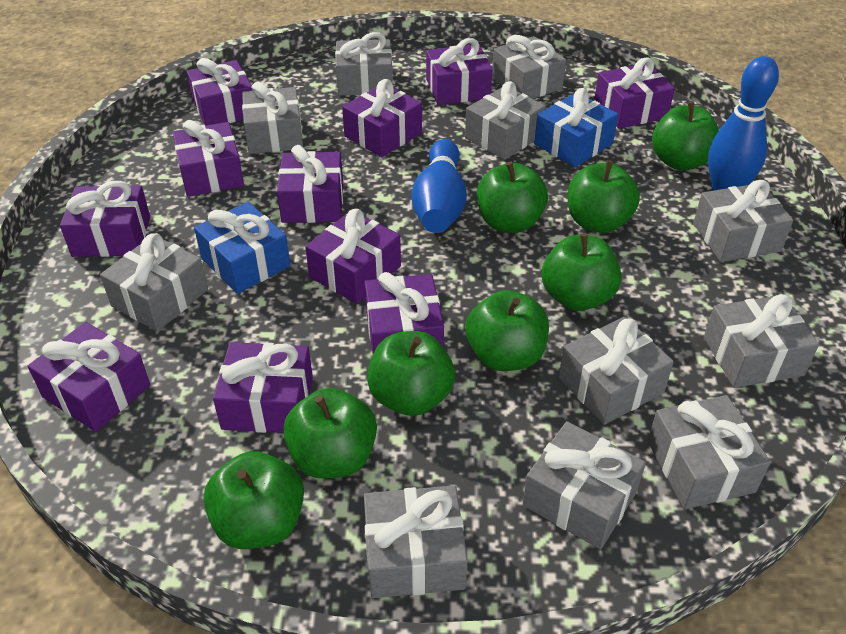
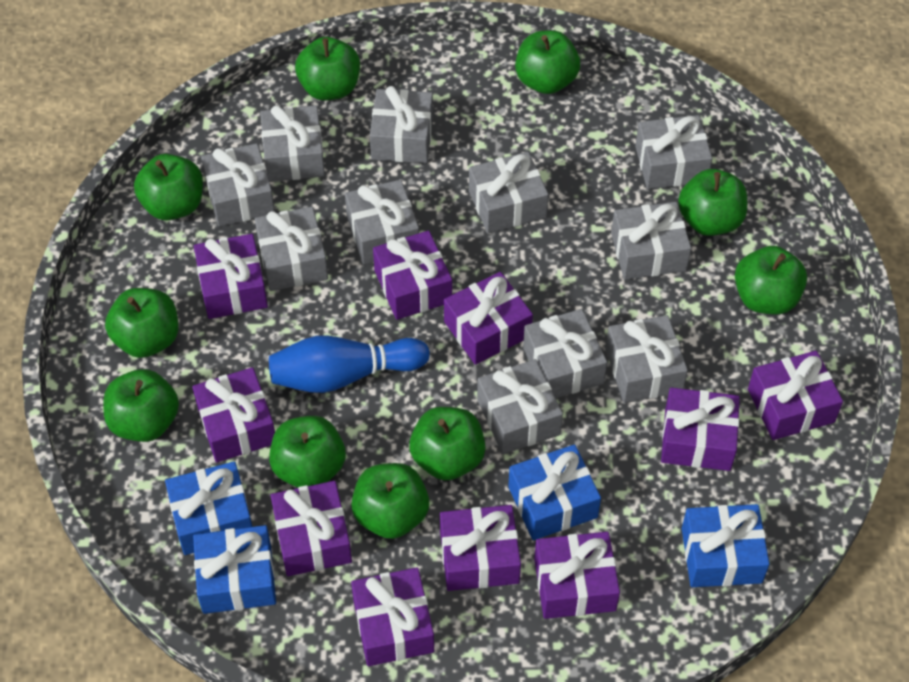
blue bowling pin: 2 -> 1
blue gift: 2 -> 4
green apple: 8 -> 10
purple gift: 11 -> 10

